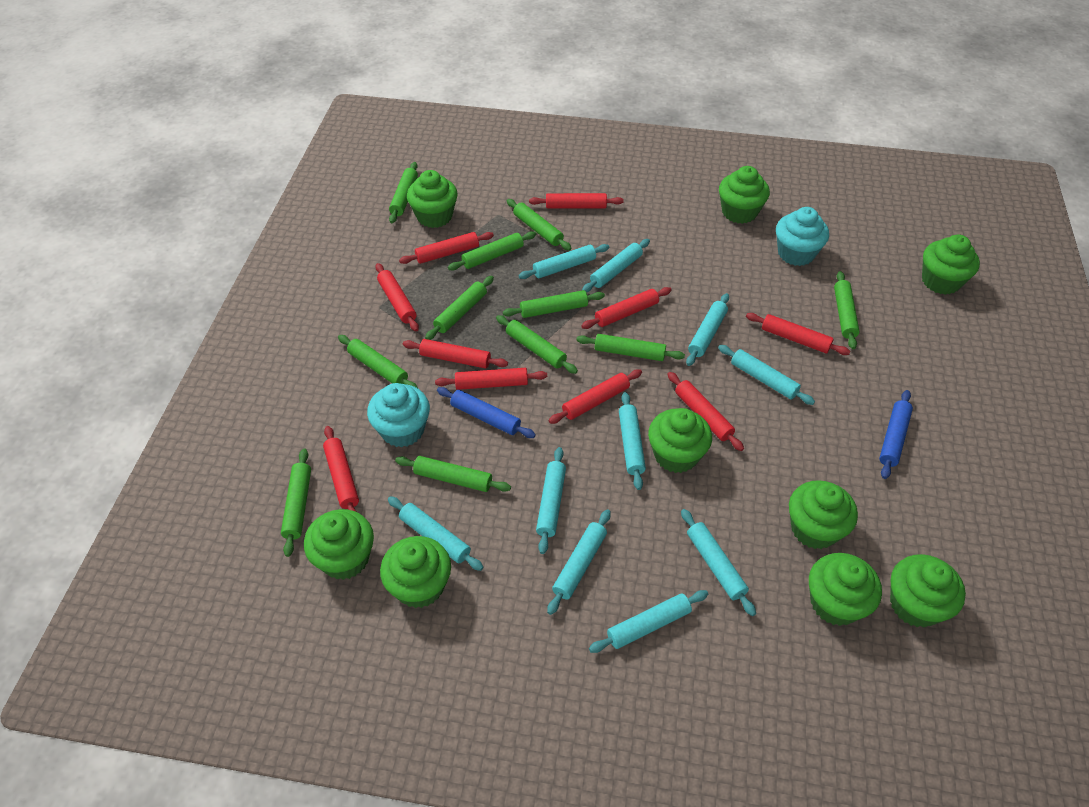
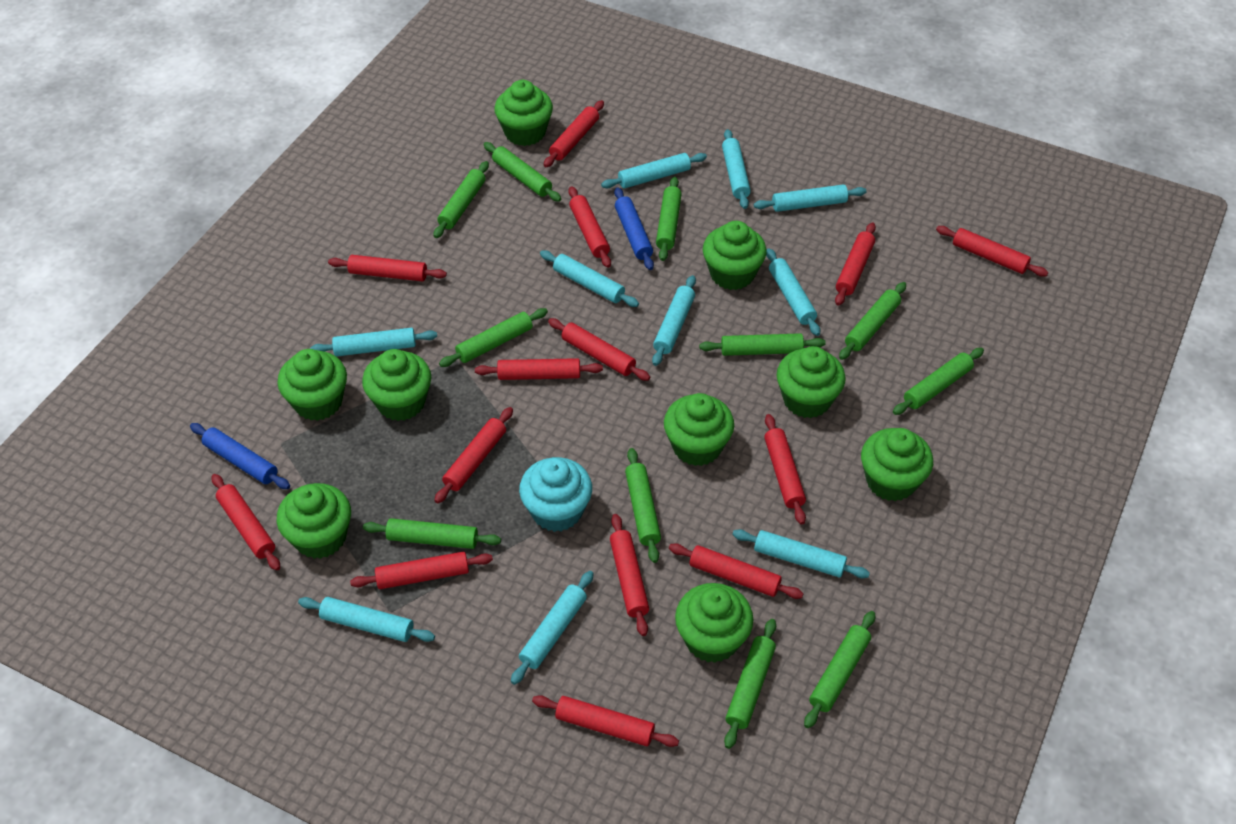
red rolling pin: 10 -> 14
turquoise cupcake: 2 -> 1

